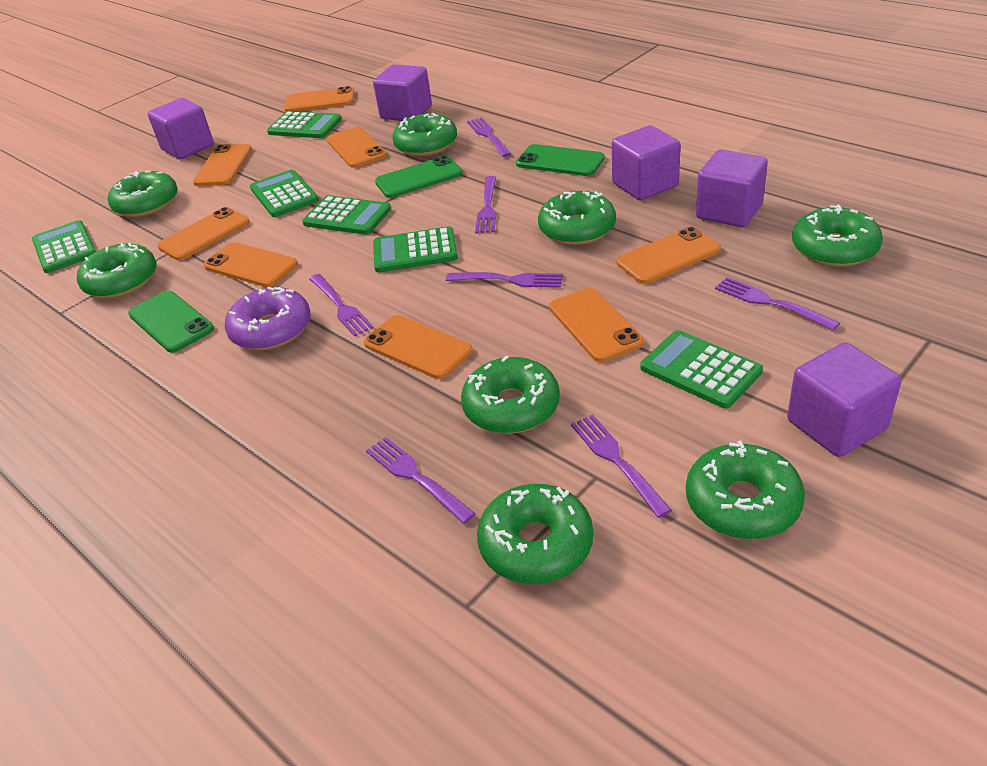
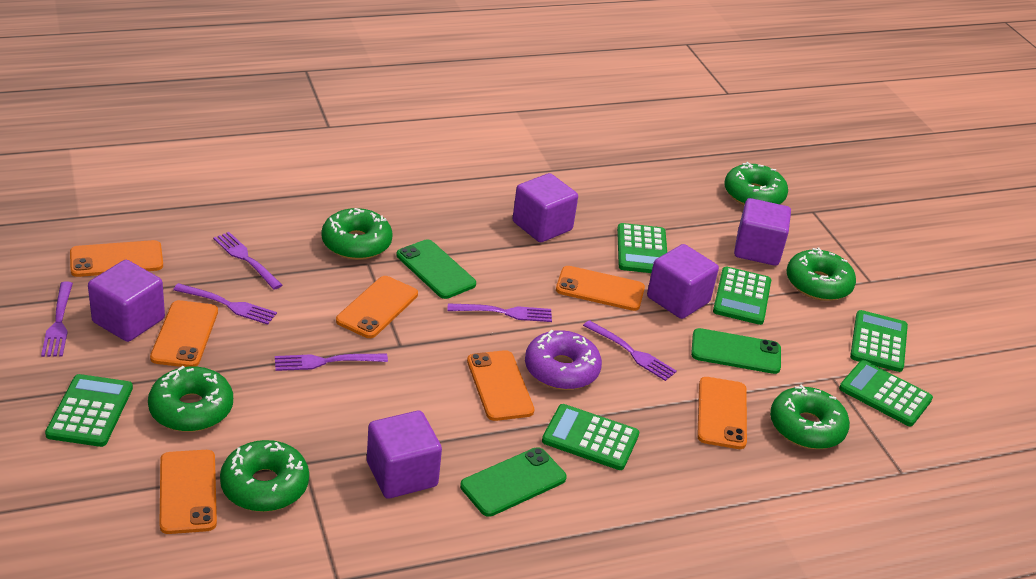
green donut: 8 -> 6
orange phone: 8 -> 7
purple fork: 7 -> 6

